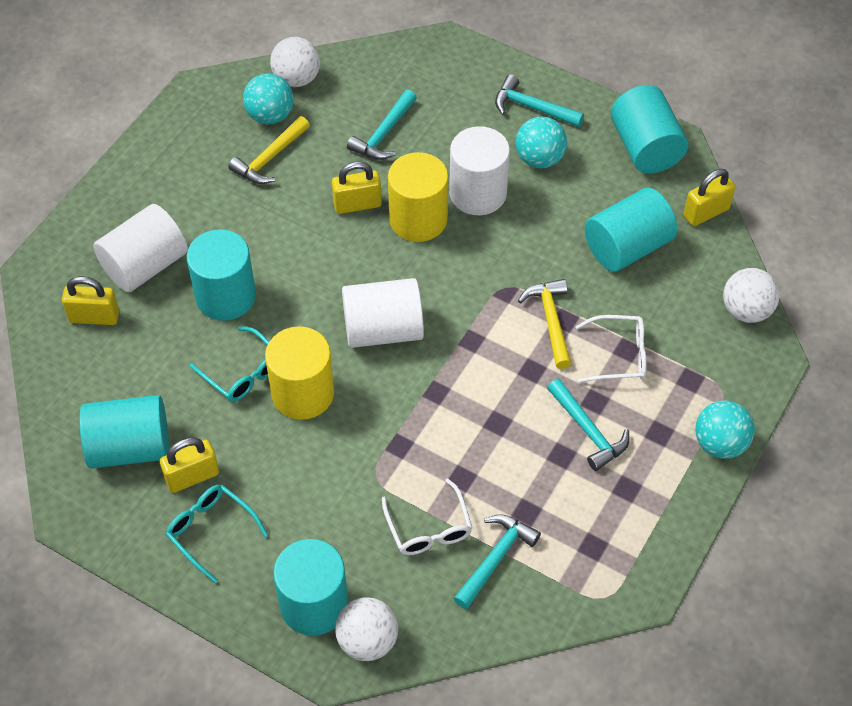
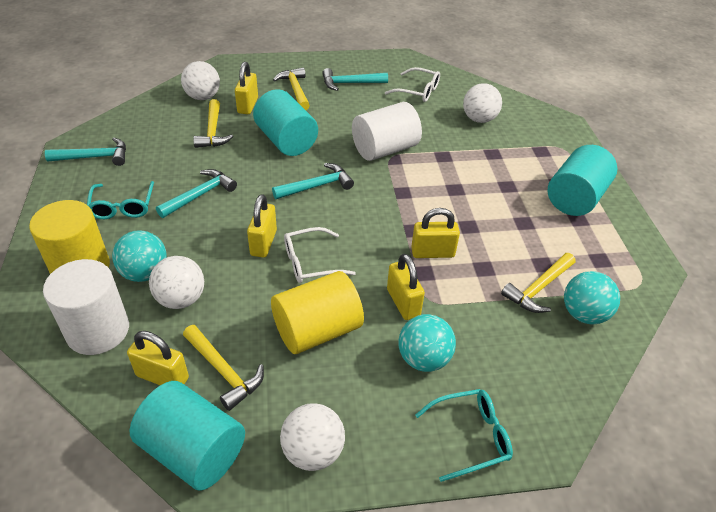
turquoise cylinder: 5 -> 3
white ball: 3 -> 4
white cylinder: 3 -> 2
yellow hammer: 2 -> 4
yellow padlock: 4 -> 5

